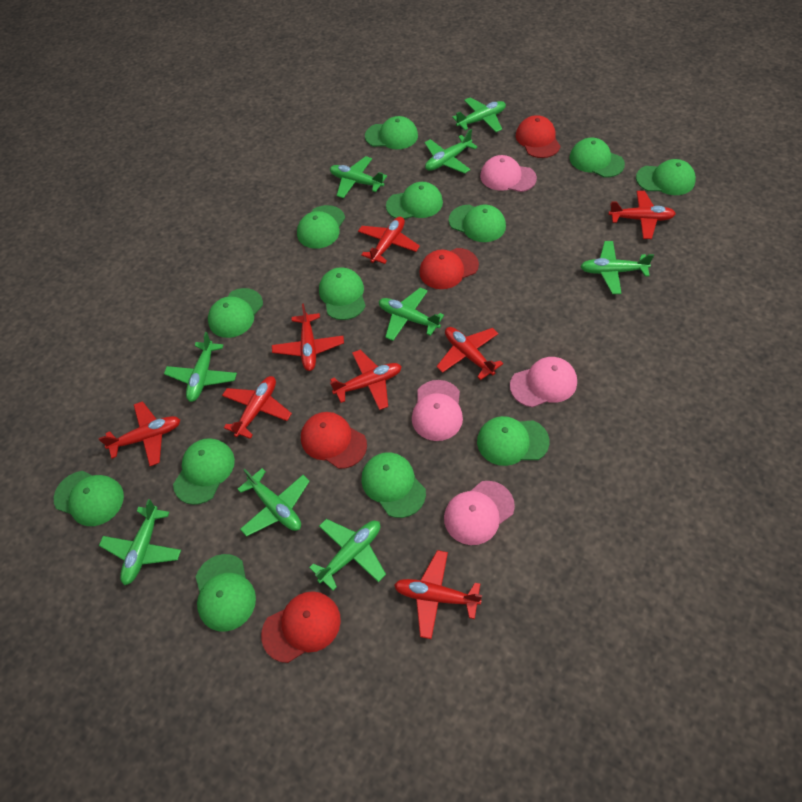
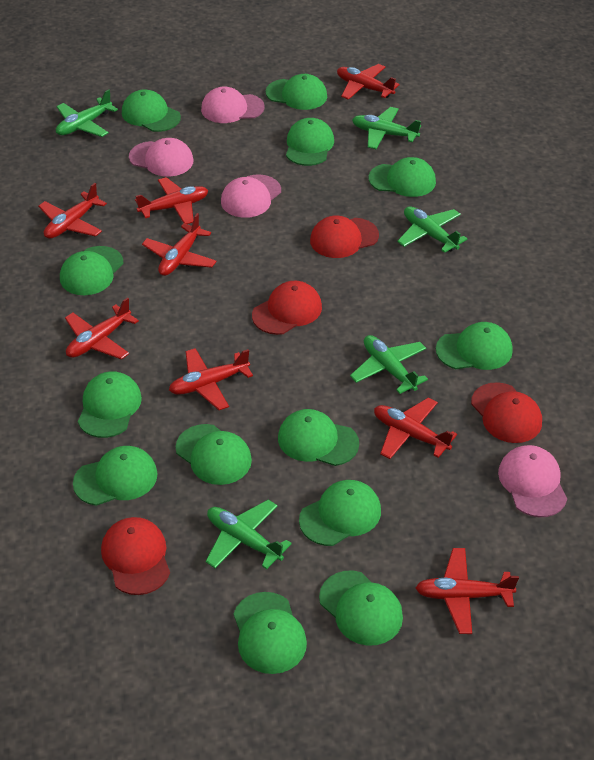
green plane: 9 -> 5

